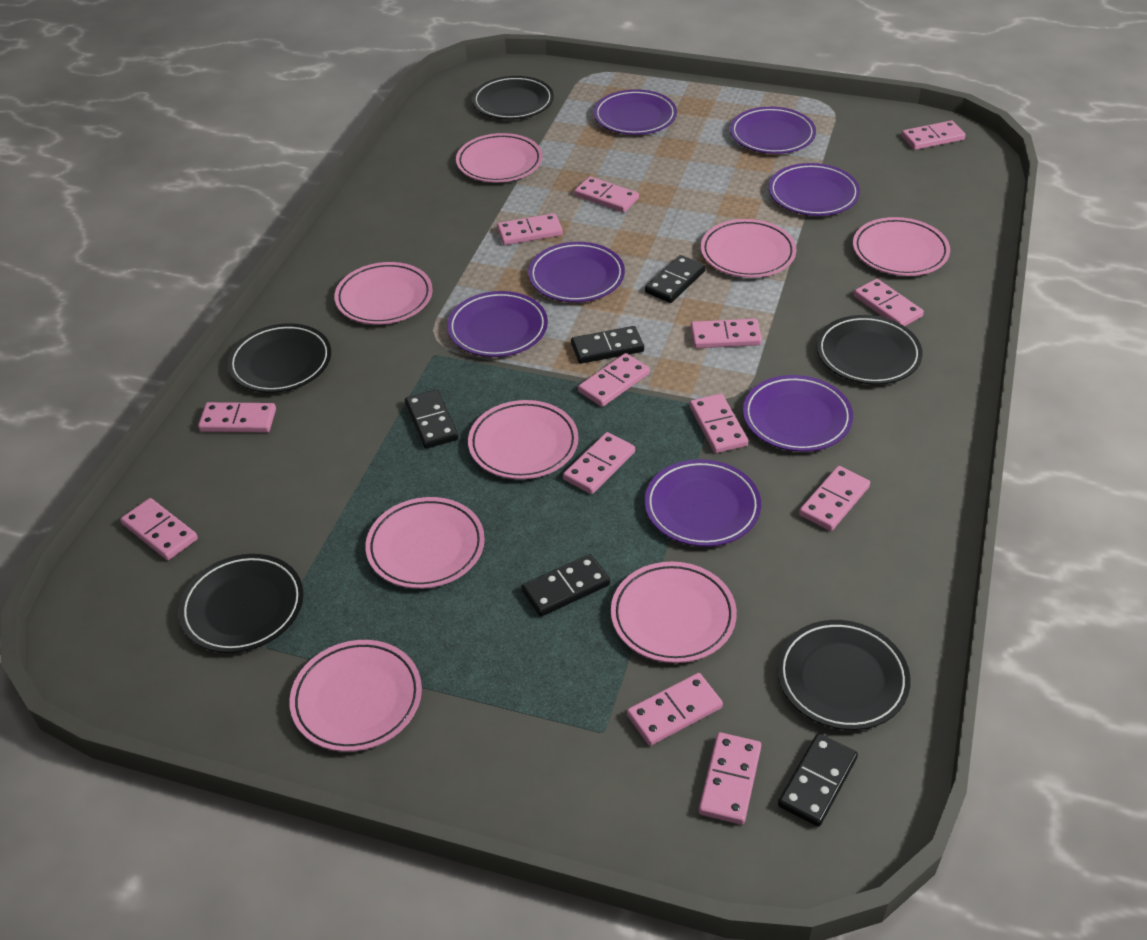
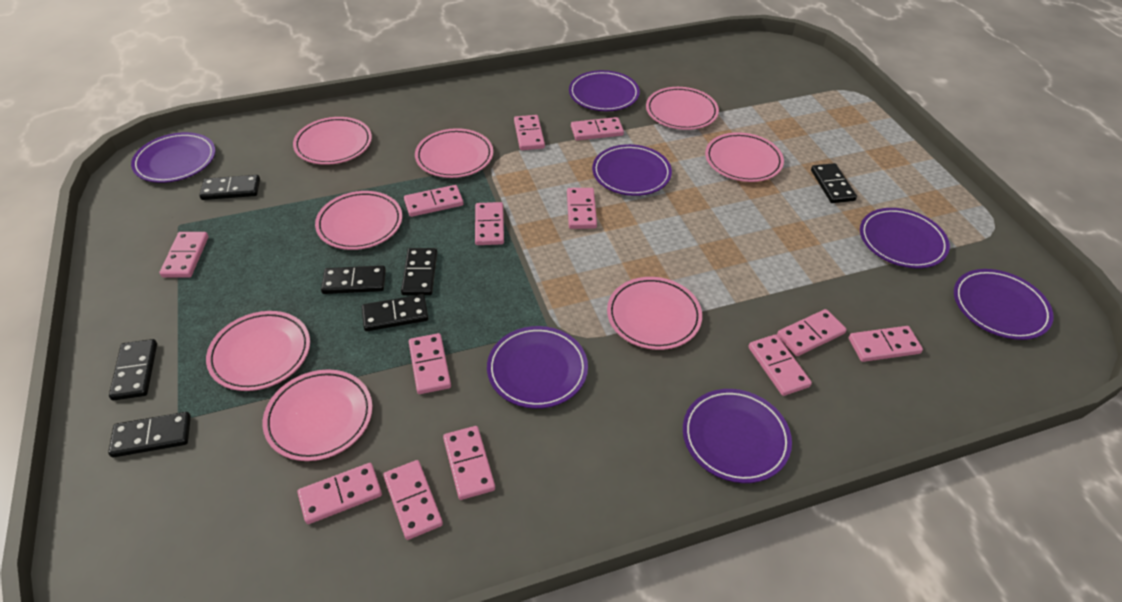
black domino: 5 -> 7
black plate: 5 -> 0

